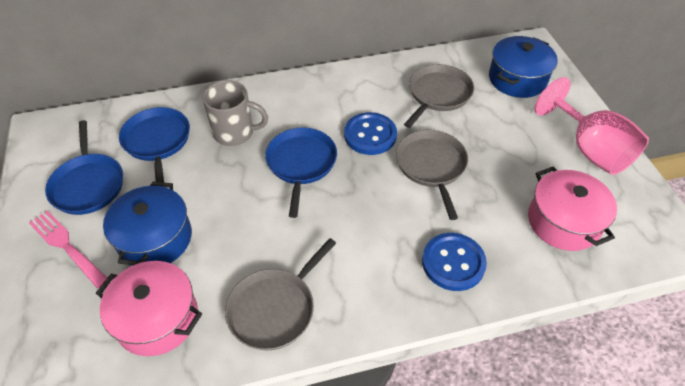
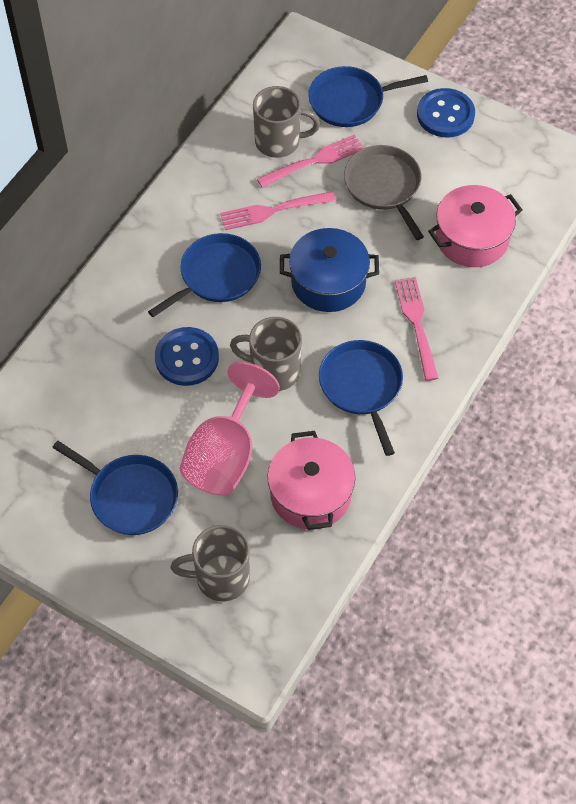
blue pan: 3 -> 4
blue pot: 2 -> 1
grey mug: 1 -> 3
grey pan: 3 -> 1
pink fork: 1 -> 3

